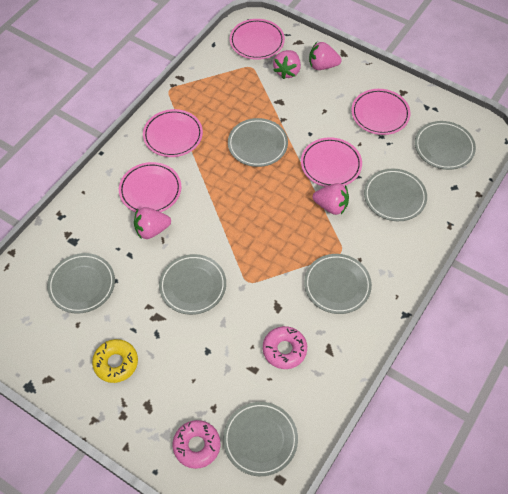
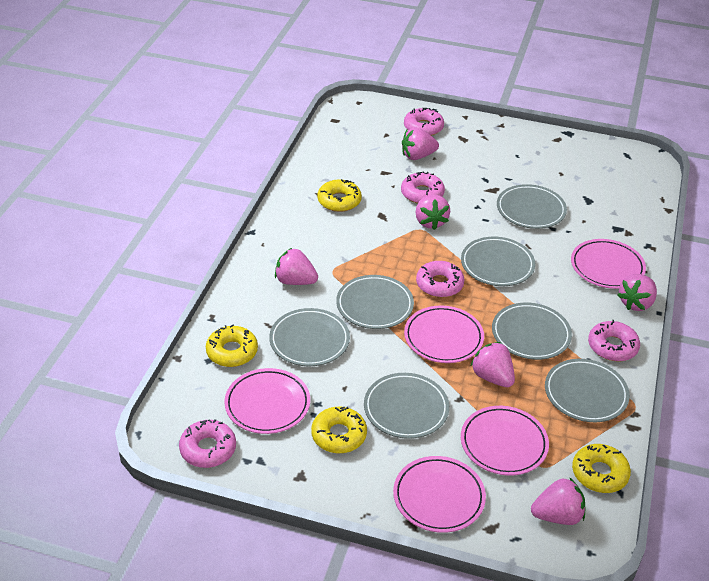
pink donut: 2 -> 5
pink strawberry: 4 -> 6
yellow donut: 1 -> 4

